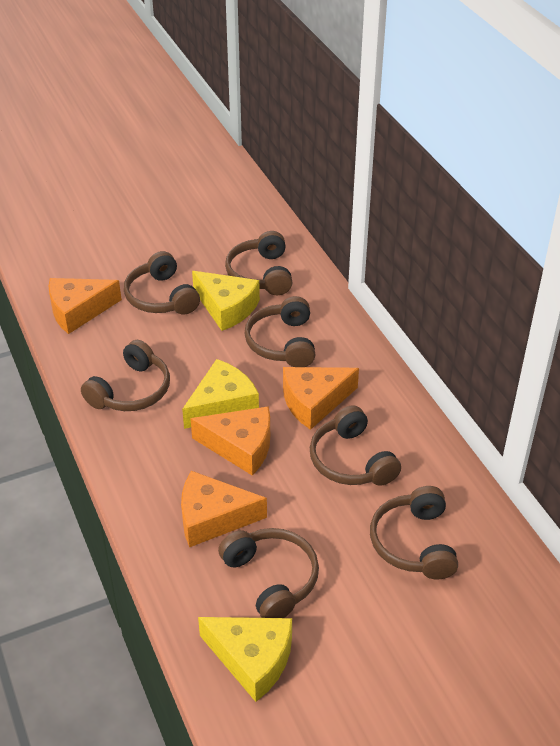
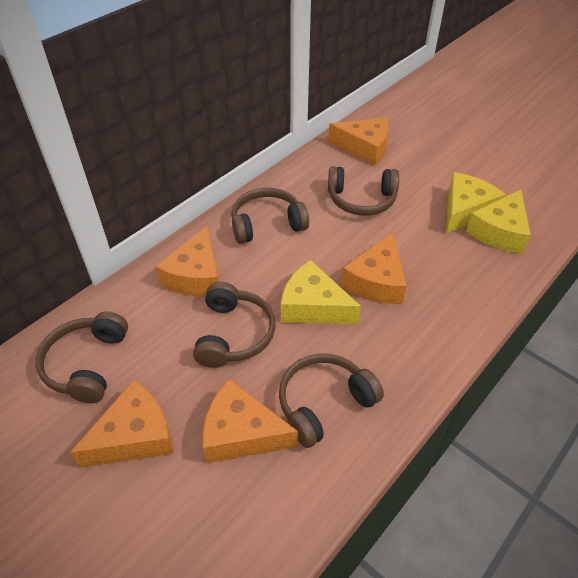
brown headphones: 7 -> 5
orange cheese: 4 -> 5

